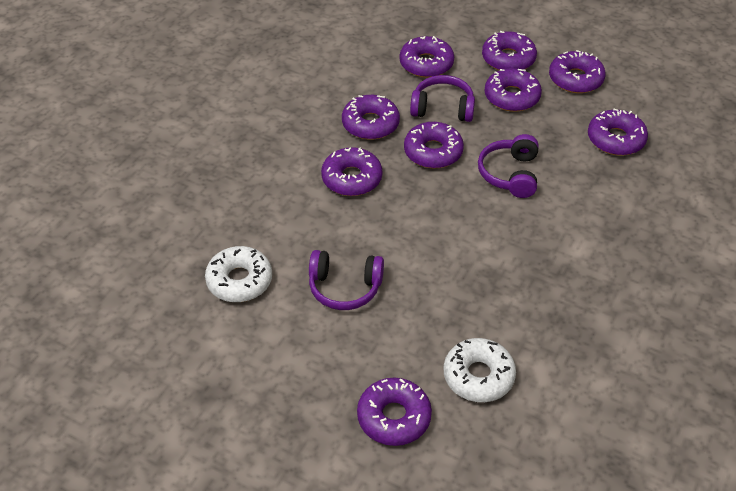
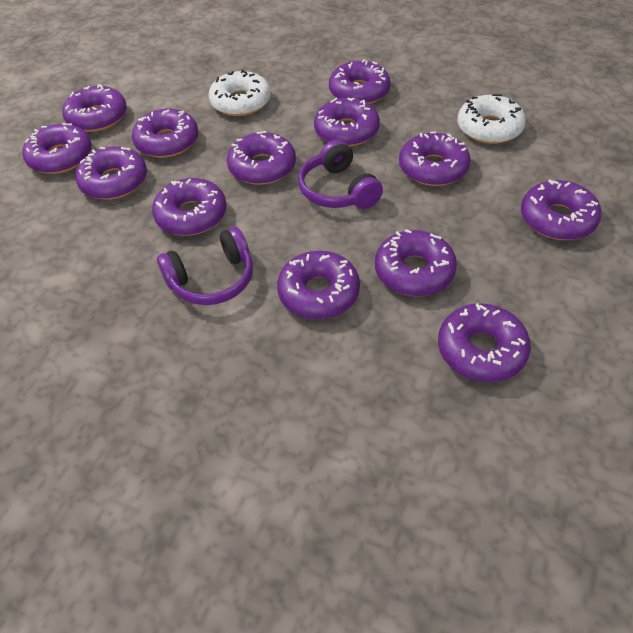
purple donut: 9 -> 13
purple headphones: 3 -> 2

